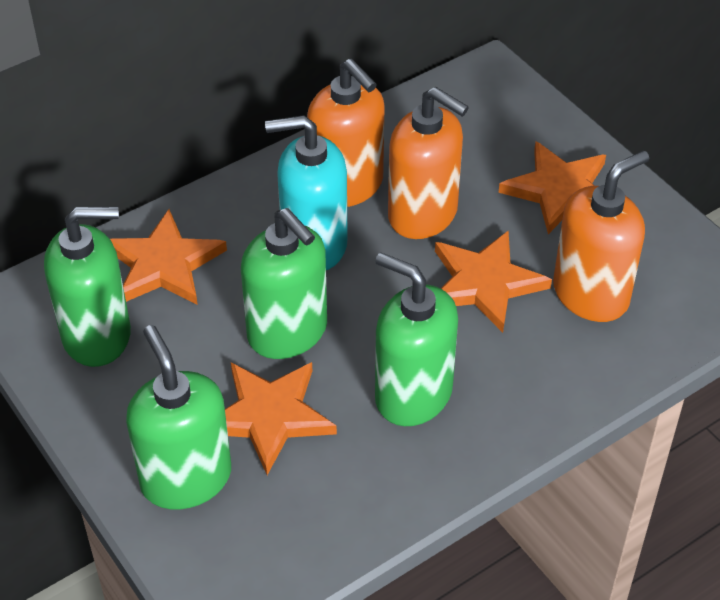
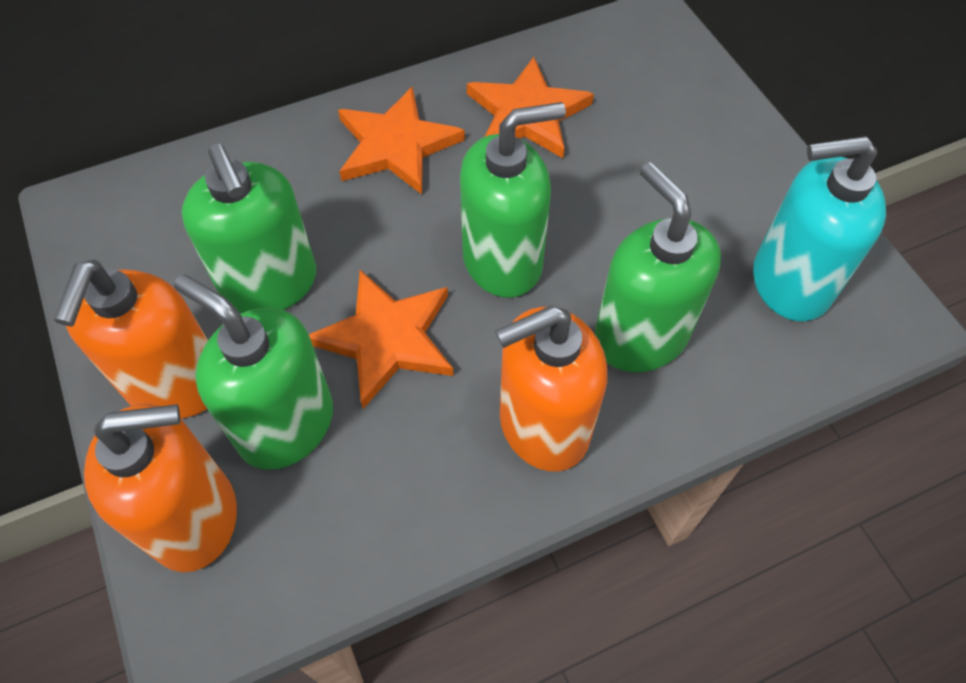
orange star: 4 -> 3

